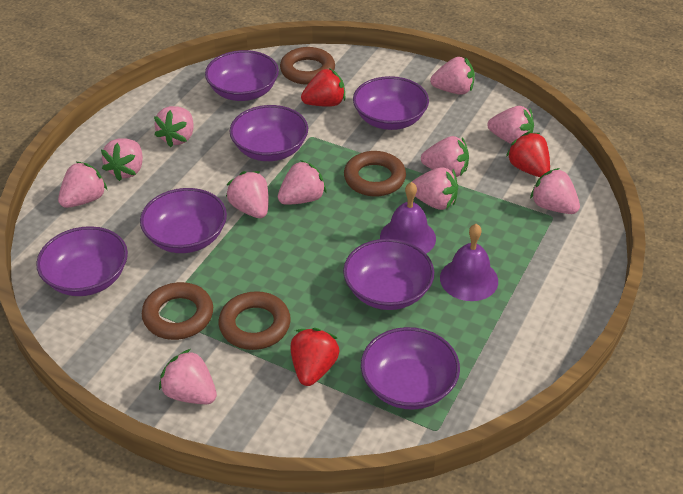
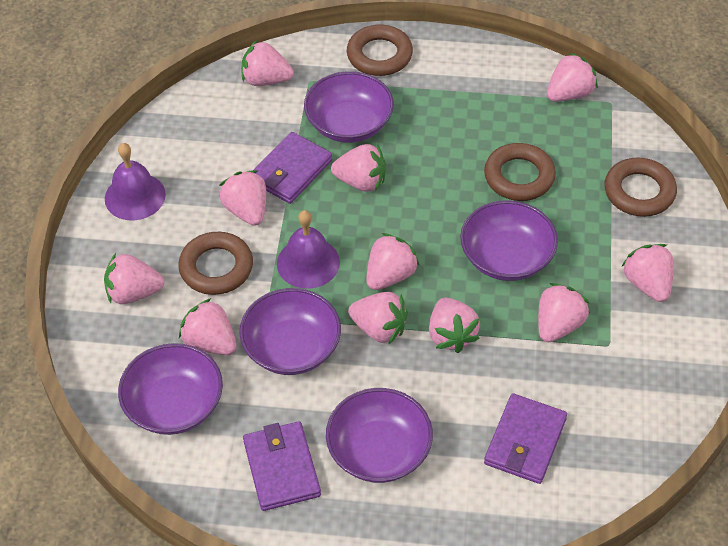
purple bowl: 7 -> 5
purple wallet: 0 -> 3
red strawberry: 3 -> 0

